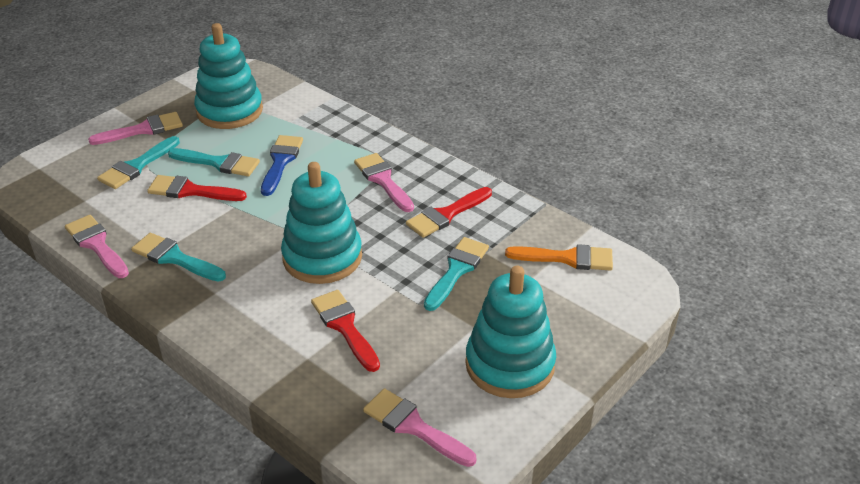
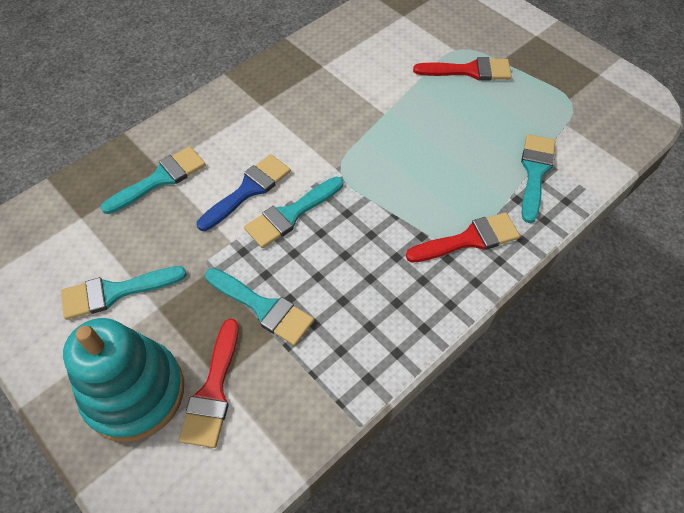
orange brush: 1 -> 0
pink brush: 4 -> 0
turquoise brush: 4 -> 5
turquoise stacking toy: 3 -> 1

